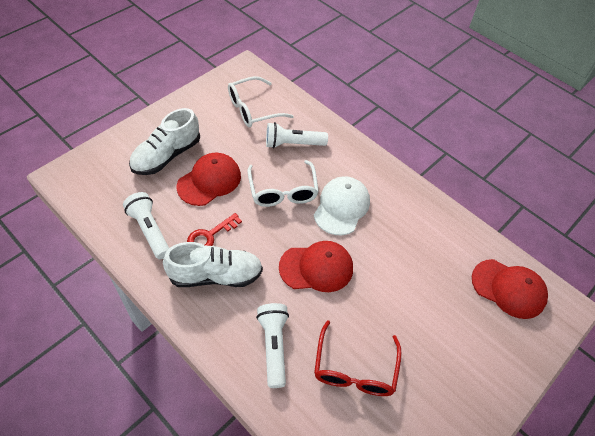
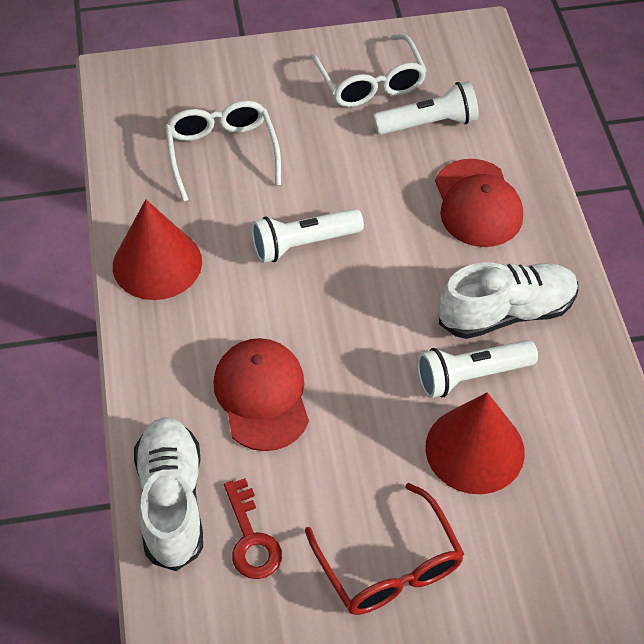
red cap: 3 -> 2
red cone: 0 -> 2
white cap: 1 -> 0

